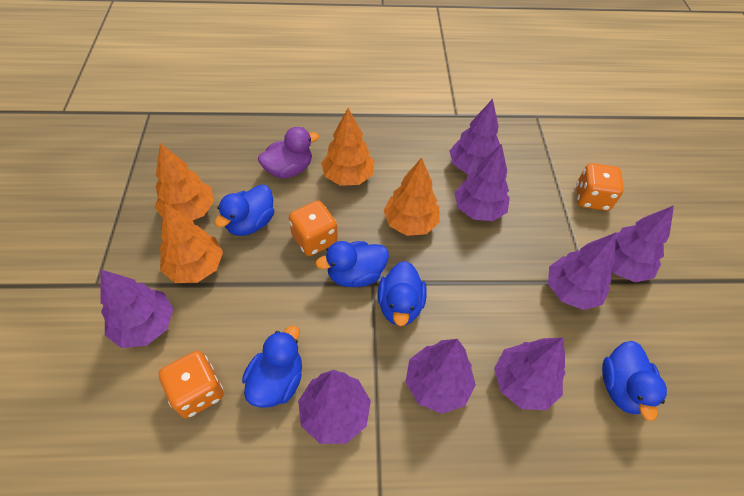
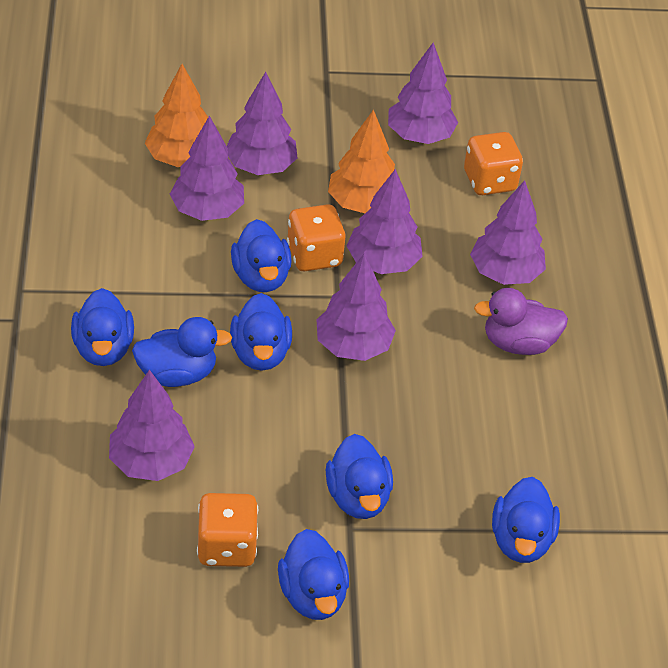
blue duck: 5 -> 7
orange tree: 4 -> 2
purple tree: 8 -> 7

